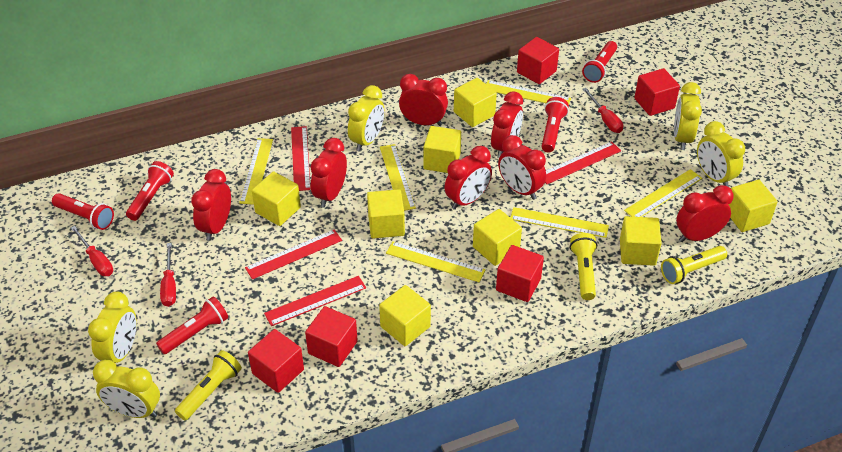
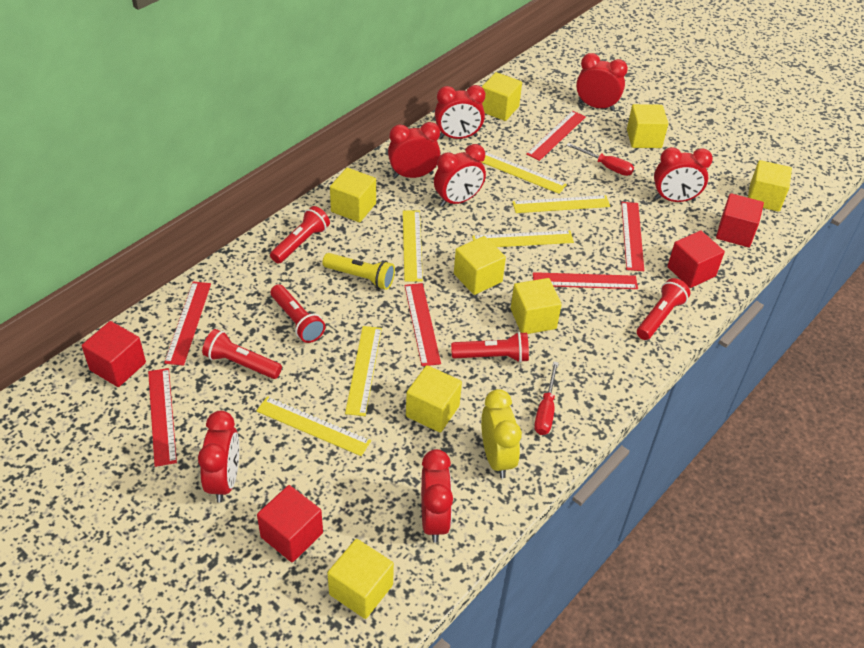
red cube: 5 -> 4
red ruler: 4 -> 6
red screwdriver: 3 -> 2
yellow clock: 5 -> 1
yellow flashlight: 3 -> 1

